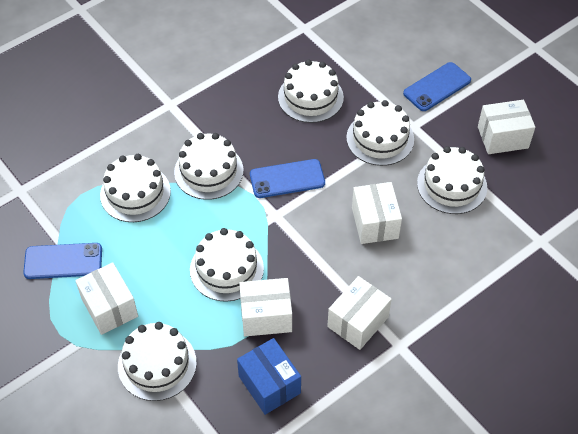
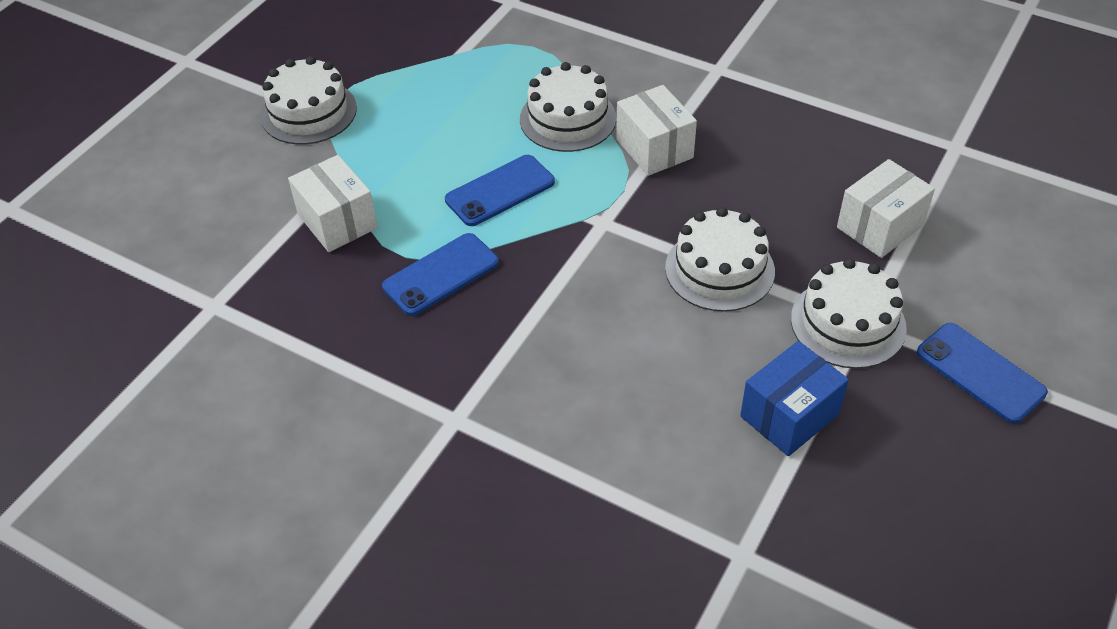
white box: 5 -> 3
white cake: 7 -> 4

